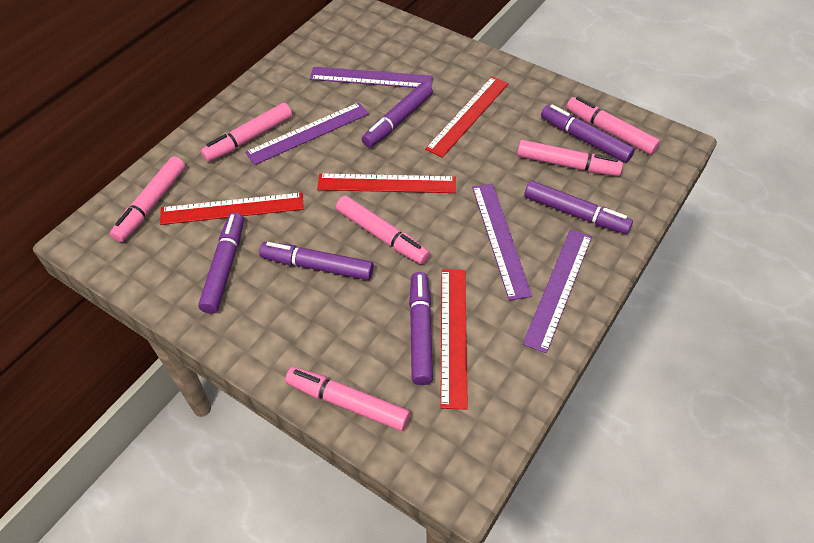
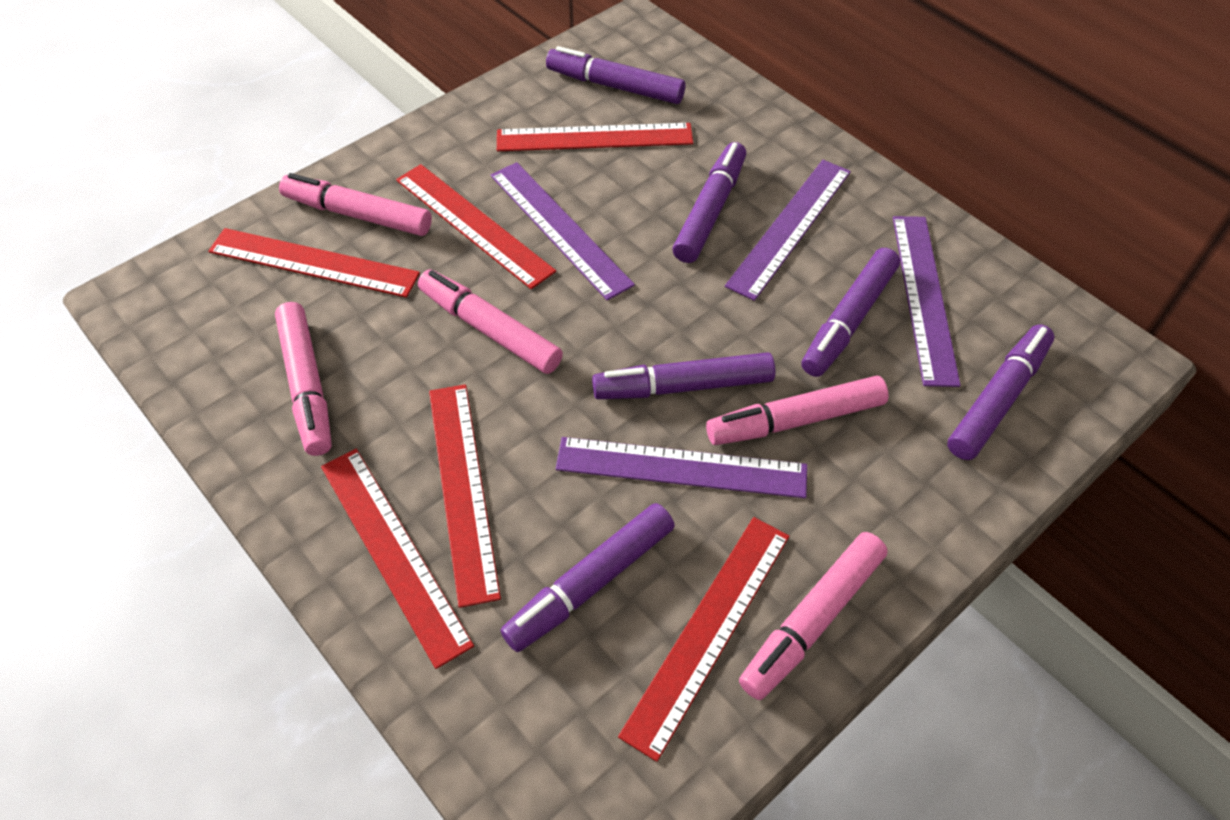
pink marker: 6 -> 5
red ruler: 4 -> 6

